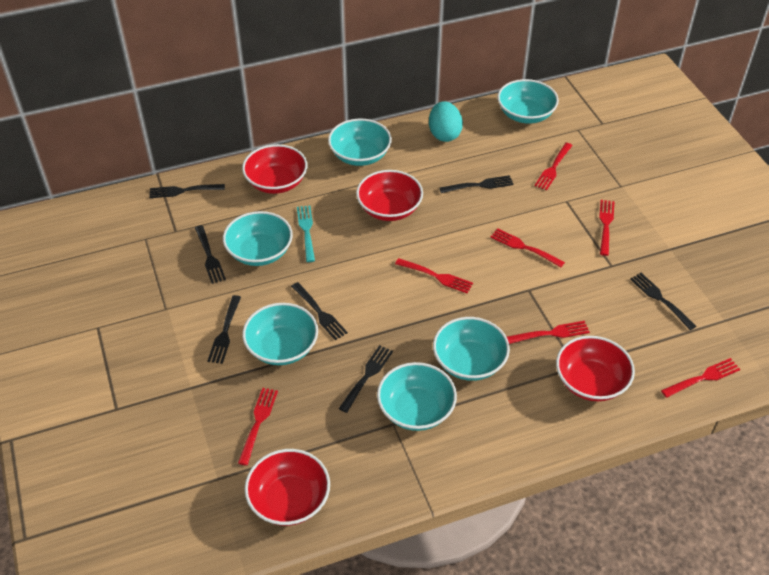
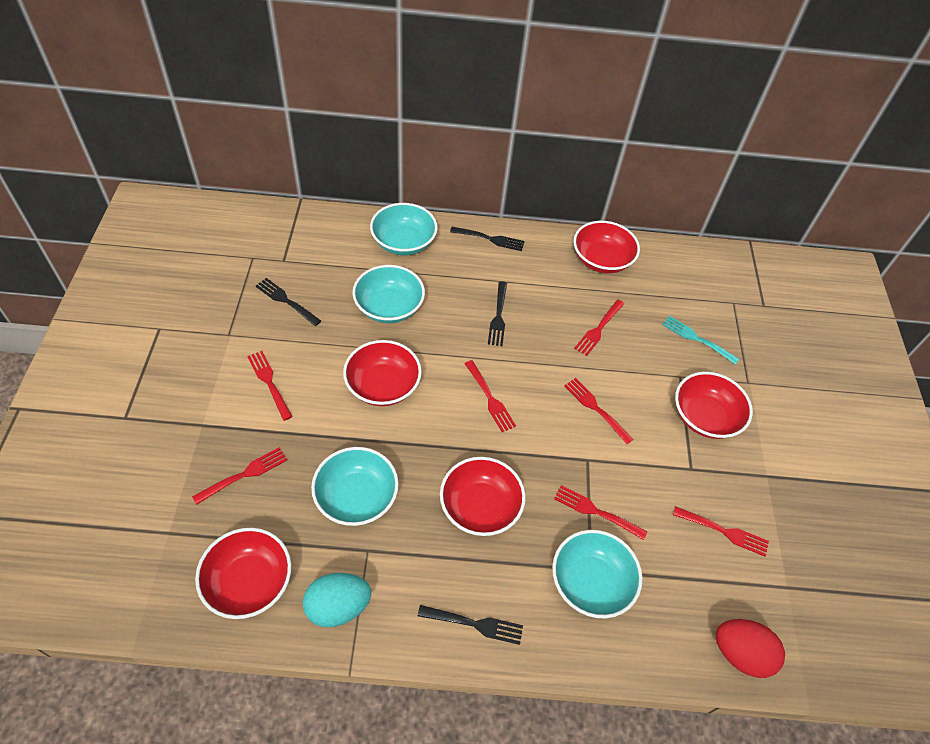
black fork: 7 -> 4
red bowl: 4 -> 5
red egg: 0 -> 1
turquoise bowl: 6 -> 4

